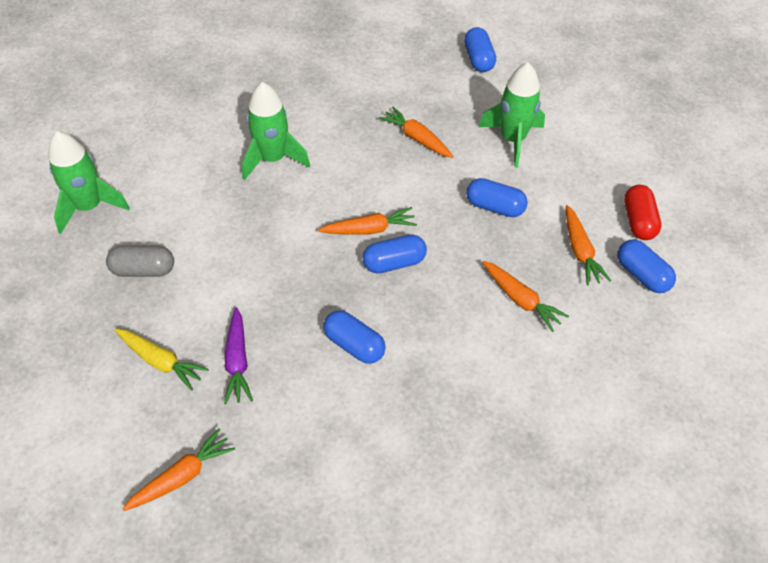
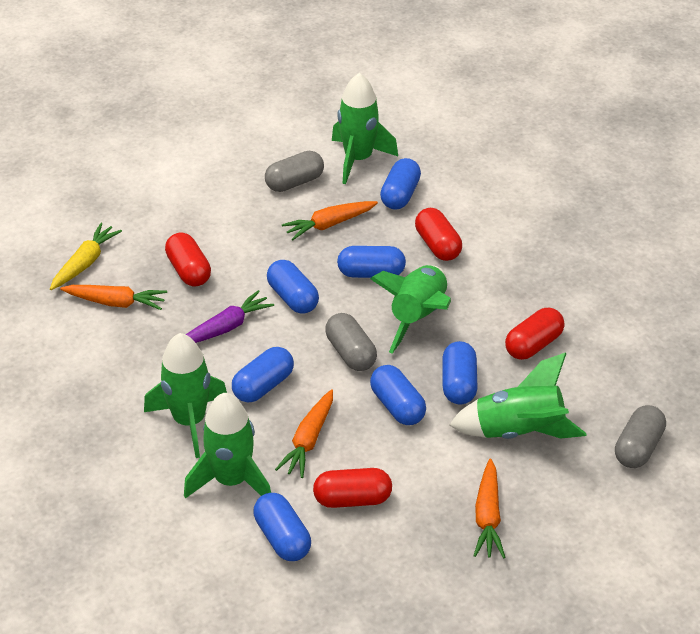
blue capsule: 5 -> 7
green rocket: 3 -> 5
grey capsule: 1 -> 3
orange carrot: 5 -> 4
red capsule: 1 -> 4

